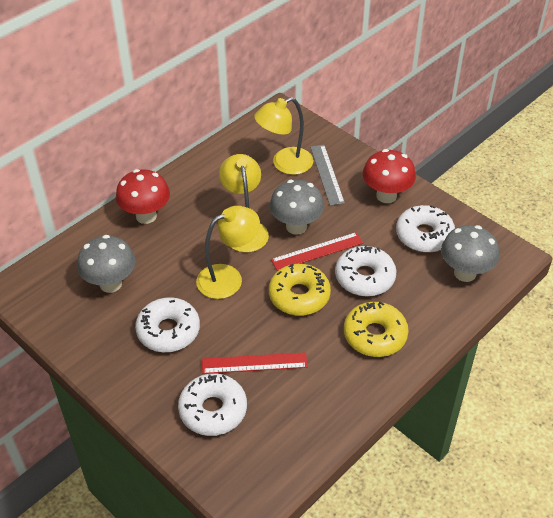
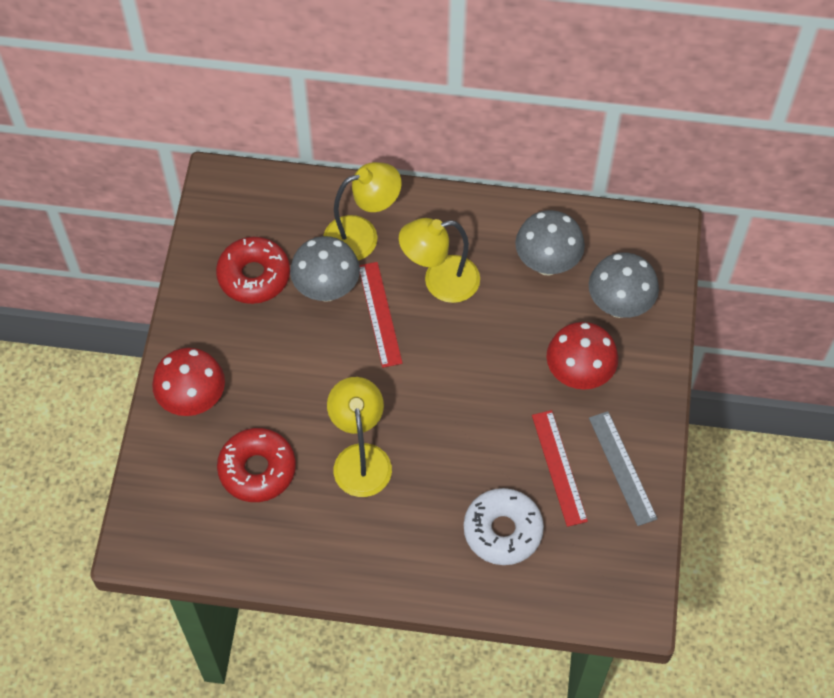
red donut: 0 -> 2
white donut: 4 -> 1
yellow donut: 2 -> 0

